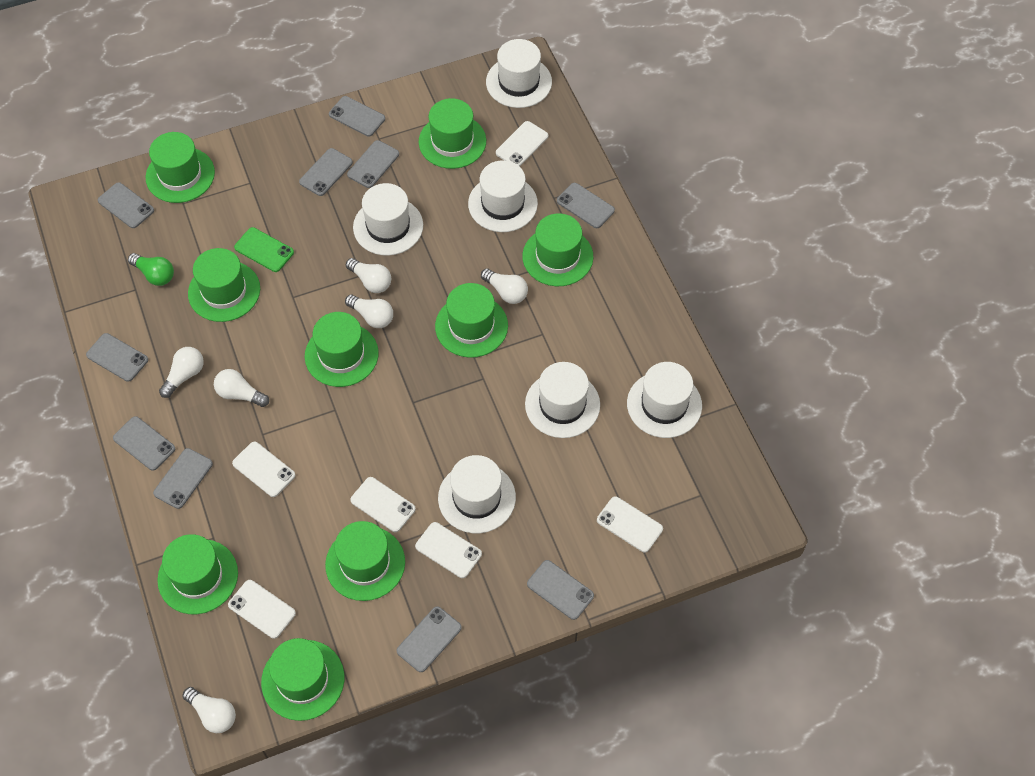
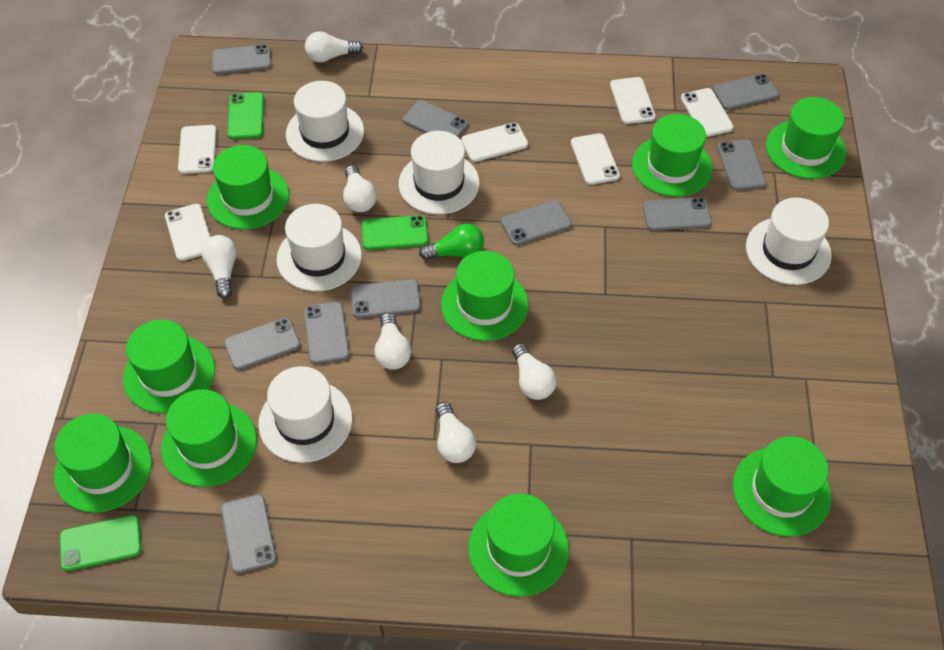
green phone: 1 -> 3
white hat: 6 -> 5

